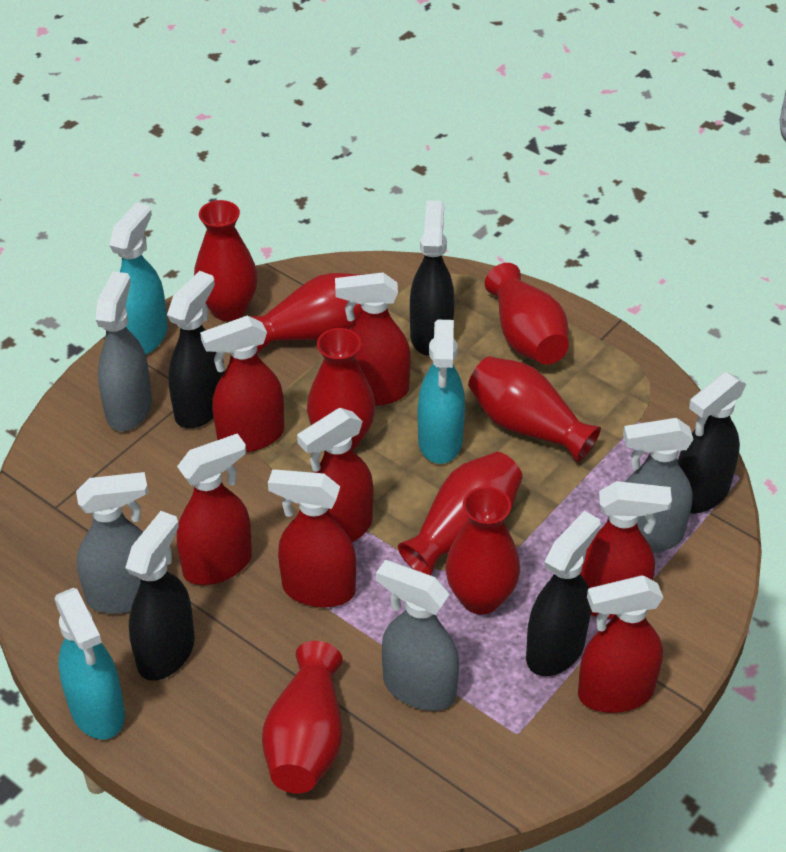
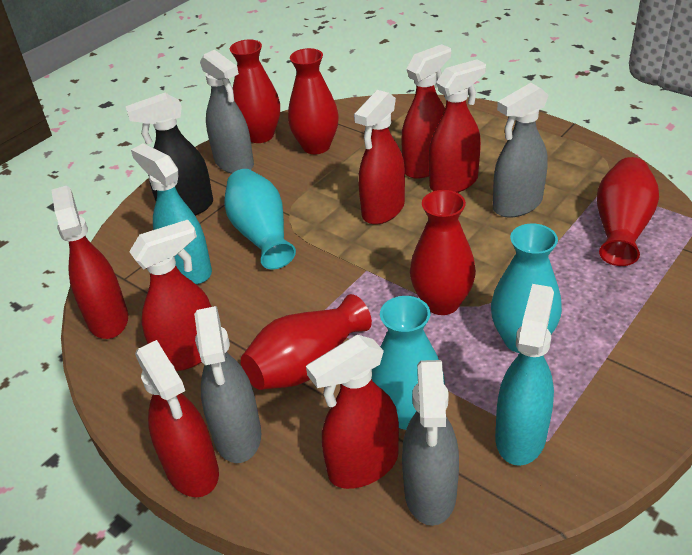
black spray bottle: 5 -> 1
red vase: 8 -> 5
turquoise spray bottle: 3 -> 2
turquoise vase: 0 -> 3

